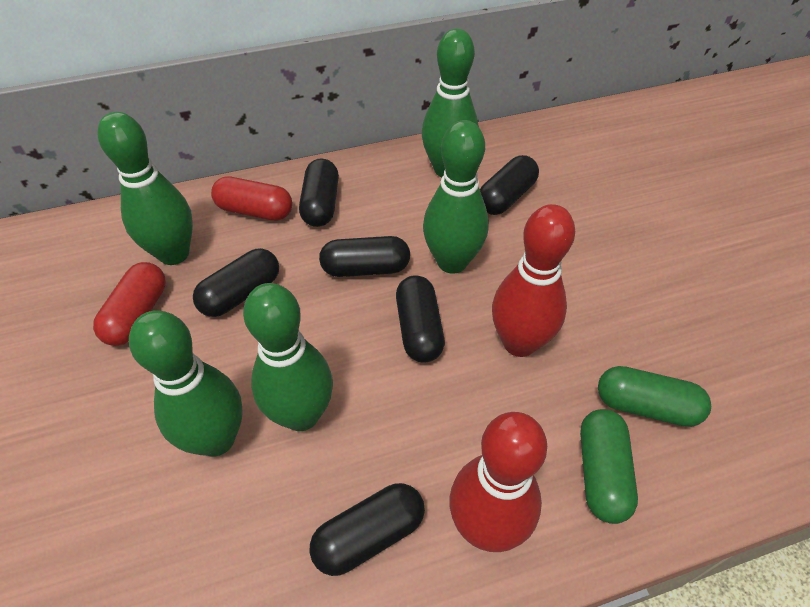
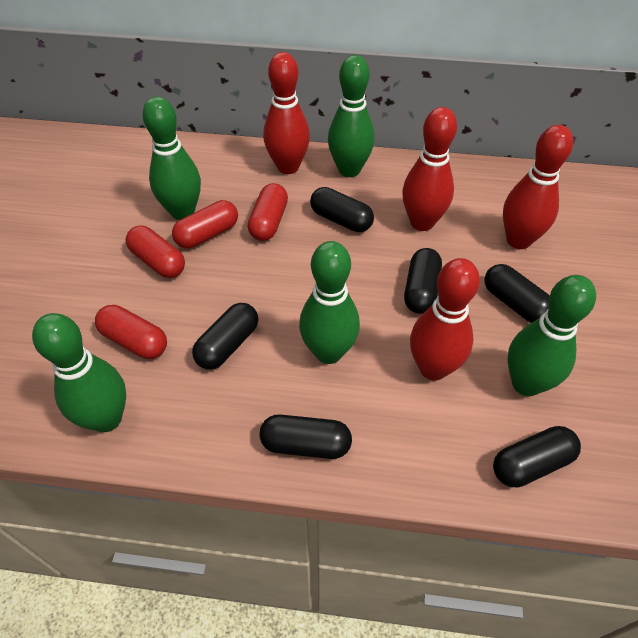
green capsule: 2 -> 0
red bowling pin: 2 -> 4
red capsule: 2 -> 4

